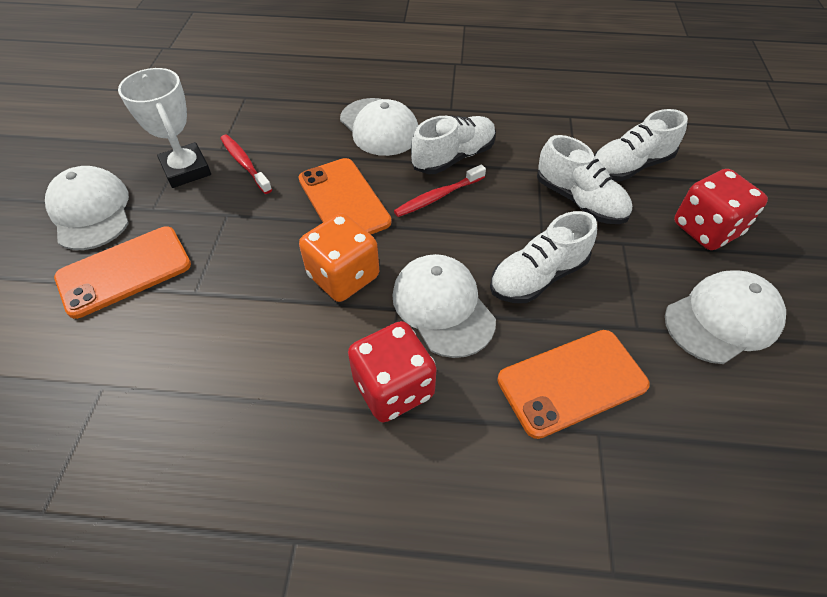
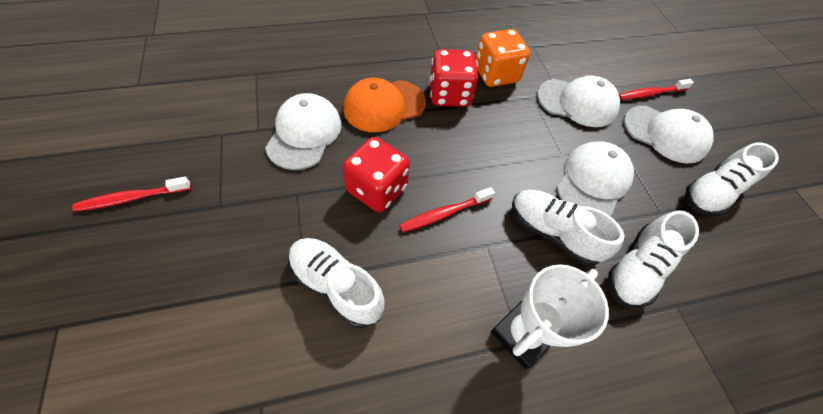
orange cap: 0 -> 1
orange phone: 3 -> 0
red toothbrush: 2 -> 3

